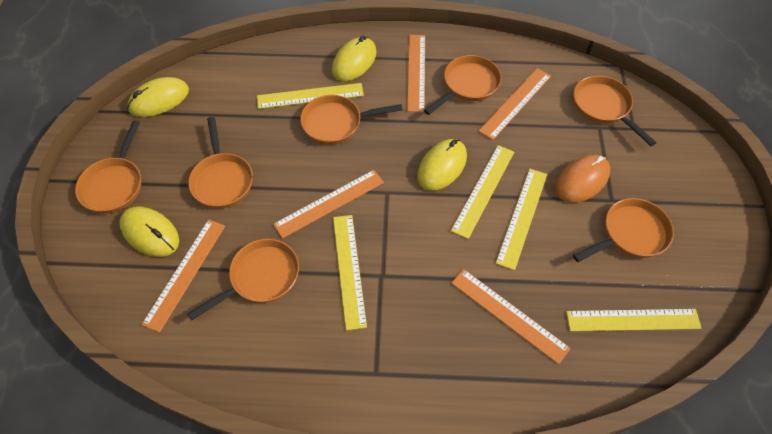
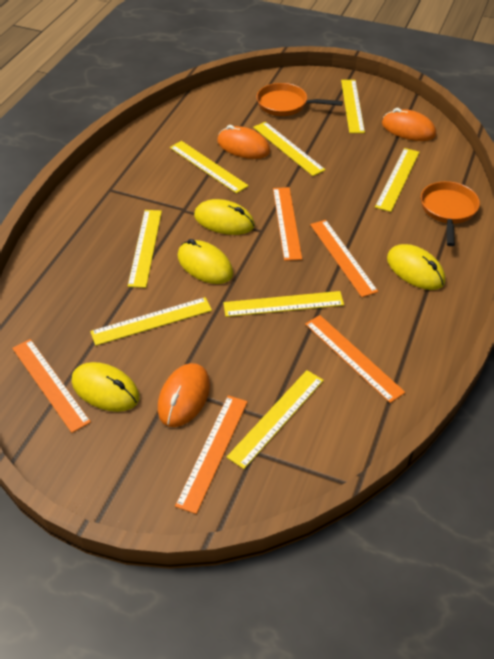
orange mouse: 1 -> 3
orange pan: 7 -> 2
yellow ruler: 5 -> 8

